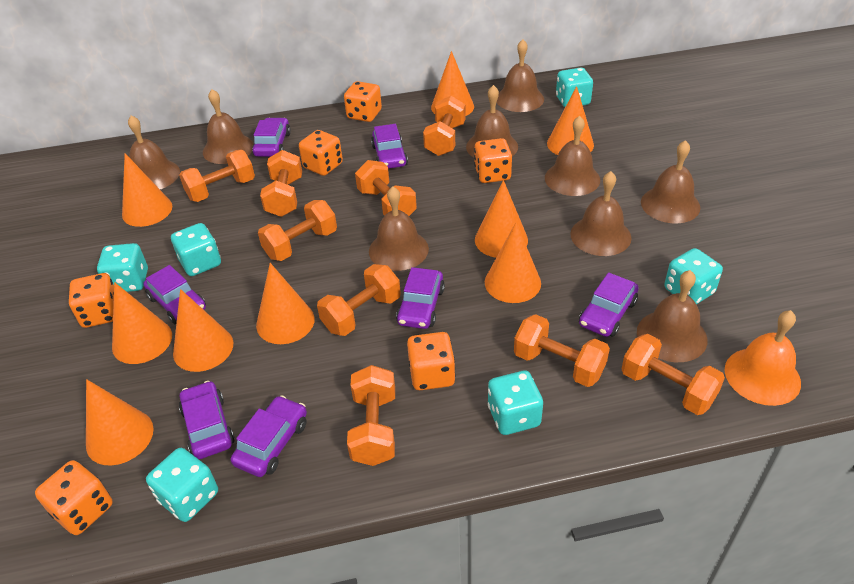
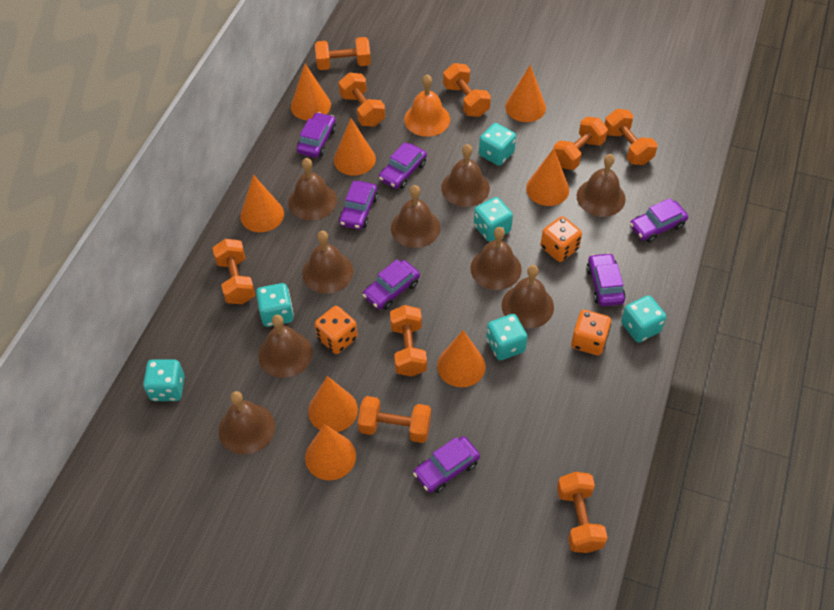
orange cone: 9 -> 8
orange dice: 6 -> 3

